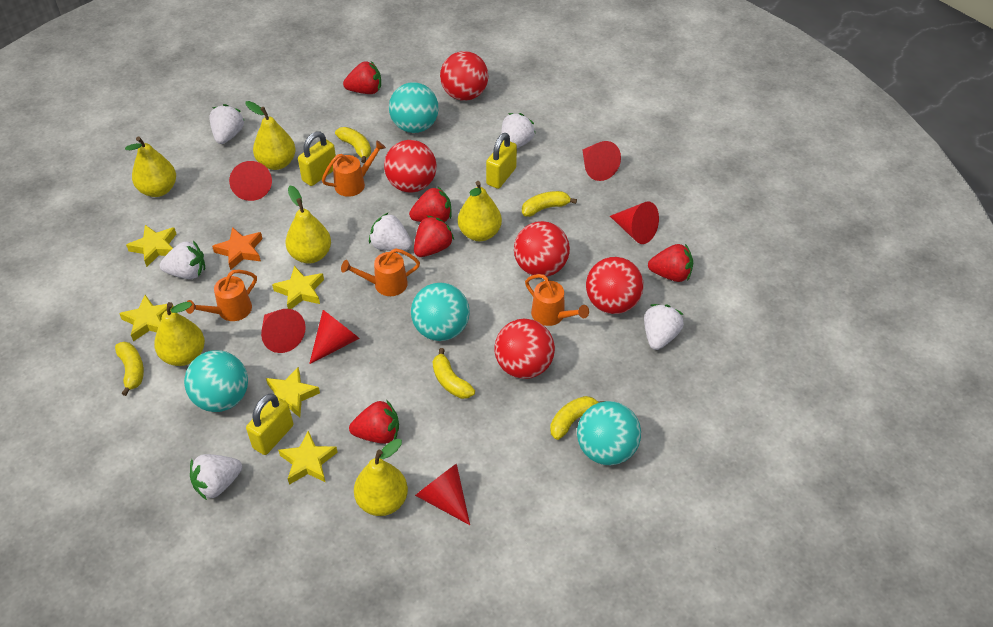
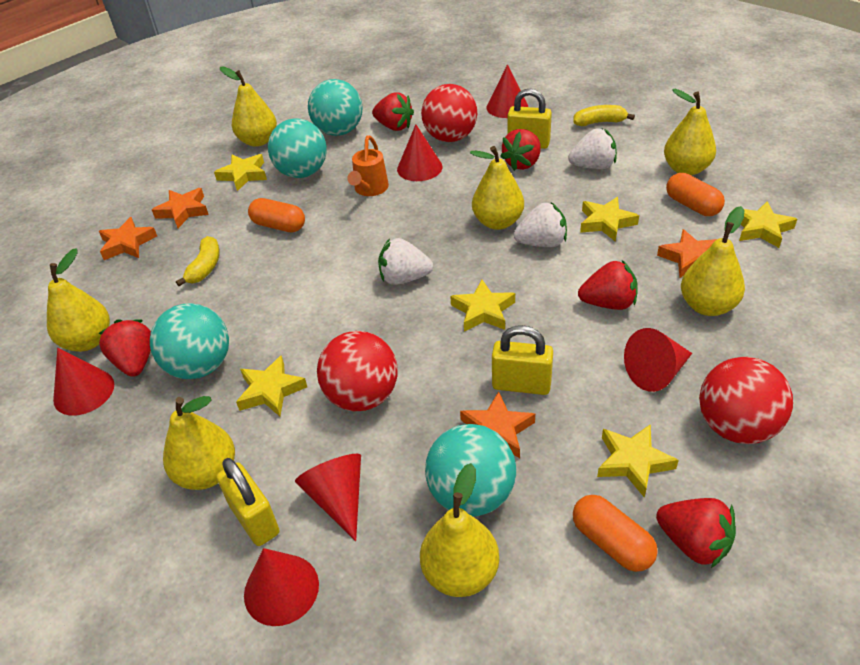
orange capsule: 0 -> 3
orange star: 1 -> 4
orange watering can: 4 -> 1
red ball: 5 -> 3
white strawberry: 6 -> 3
yellow banana: 5 -> 2
yellow pear: 6 -> 7
yellow star: 5 -> 6

